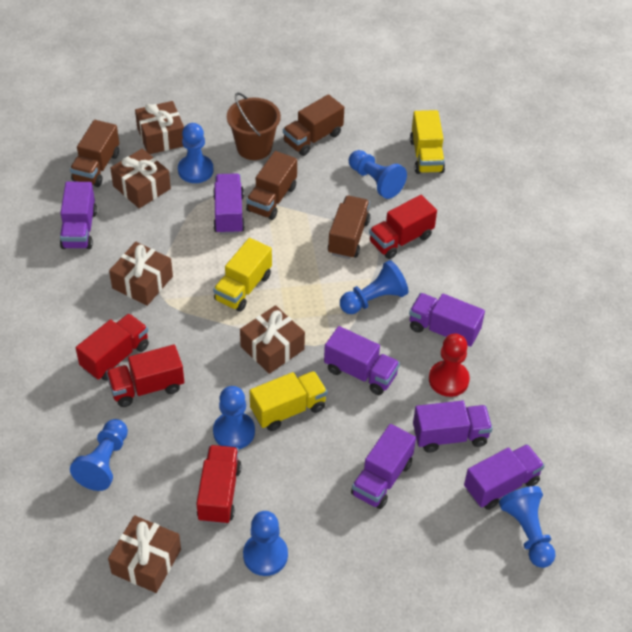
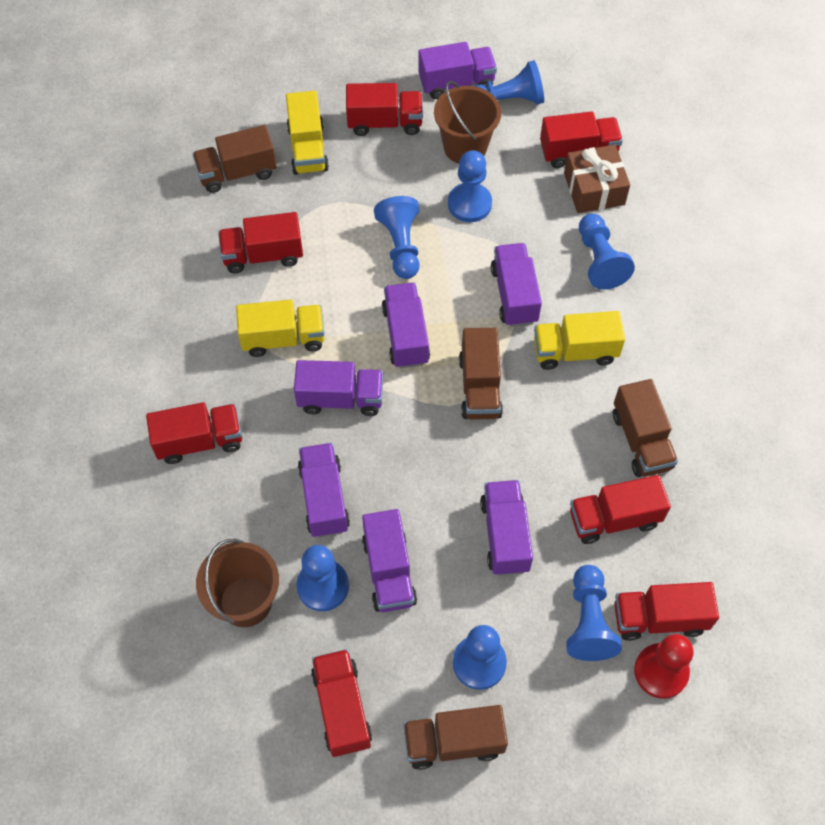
brown bucket: 1 -> 2
brown gift: 5 -> 1
red truck: 4 -> 7

